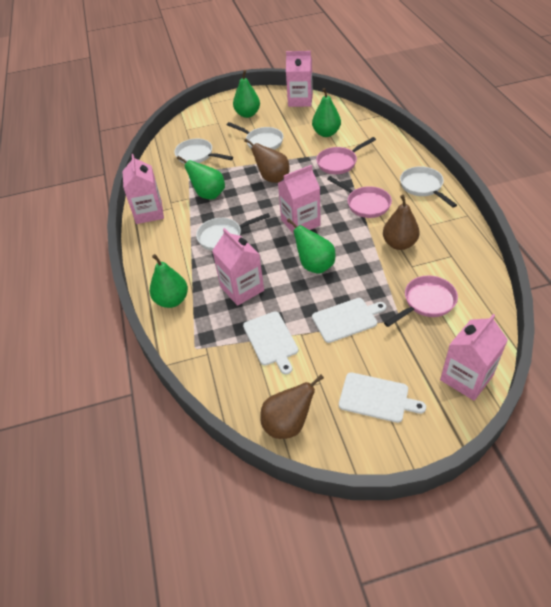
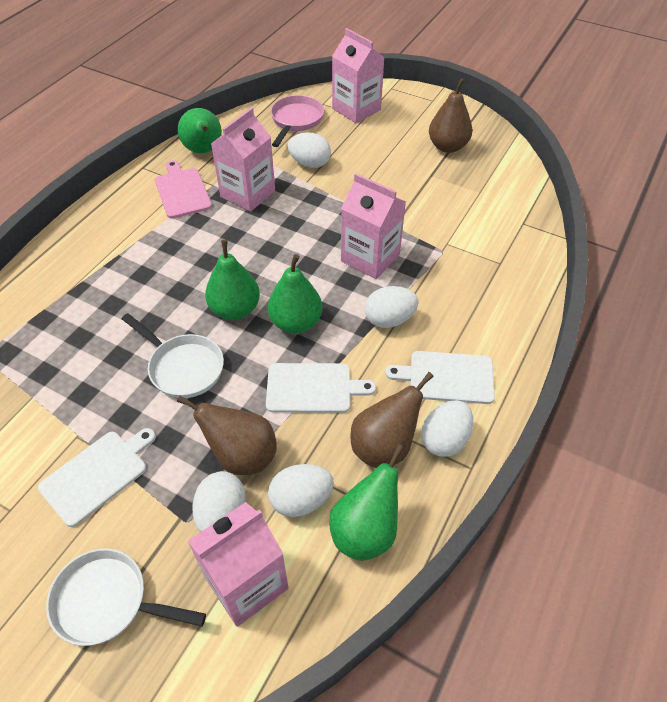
green pear: 5 -> 4
pink carton: 5 -> 4
pink cutting board: 0 -> 1
pink pan: 3 -> 1
white egg: 0 -> 5
white pan: 4 -> 2

